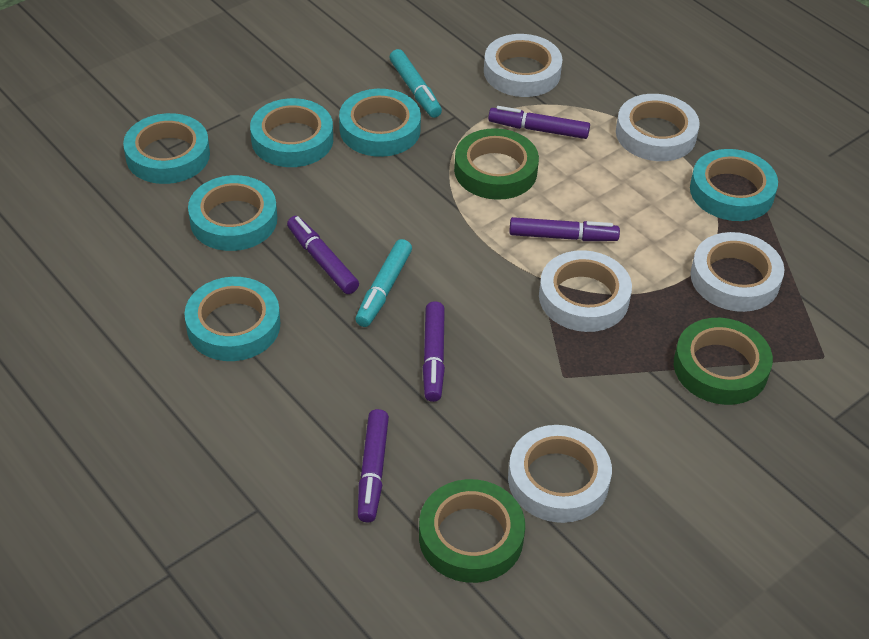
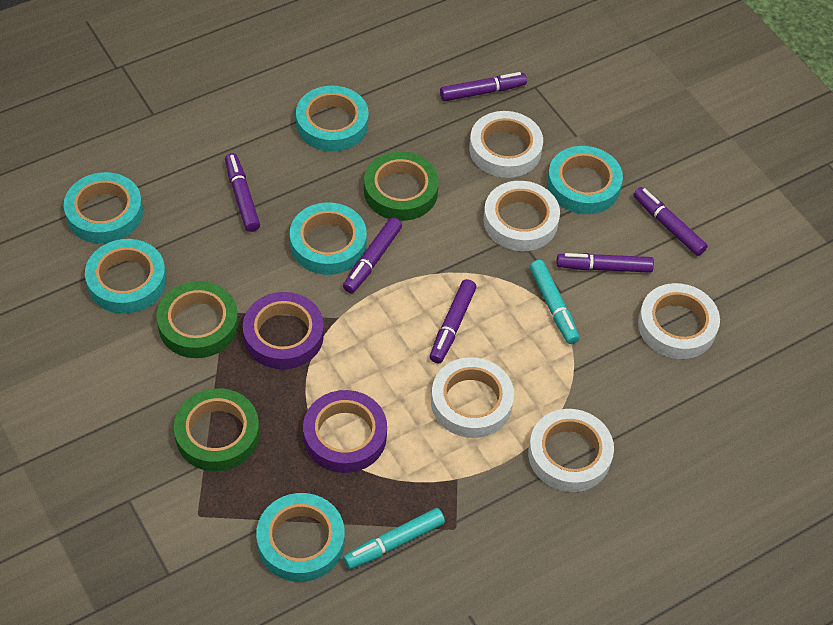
purple marker: 5 -> 6
purple tape: 0 -> 2

